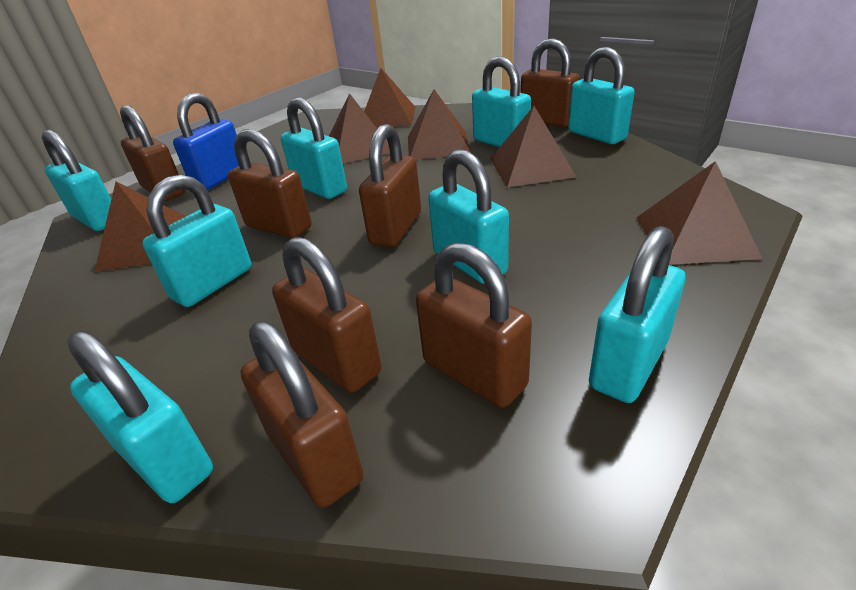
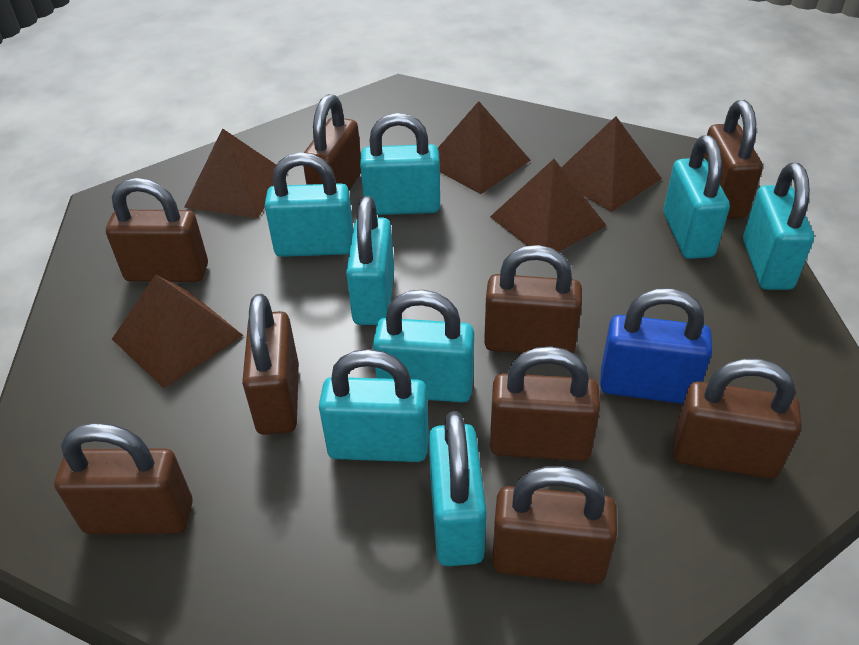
brown padlock: 7 -> 9
brown pyramid: 6 -> 5

